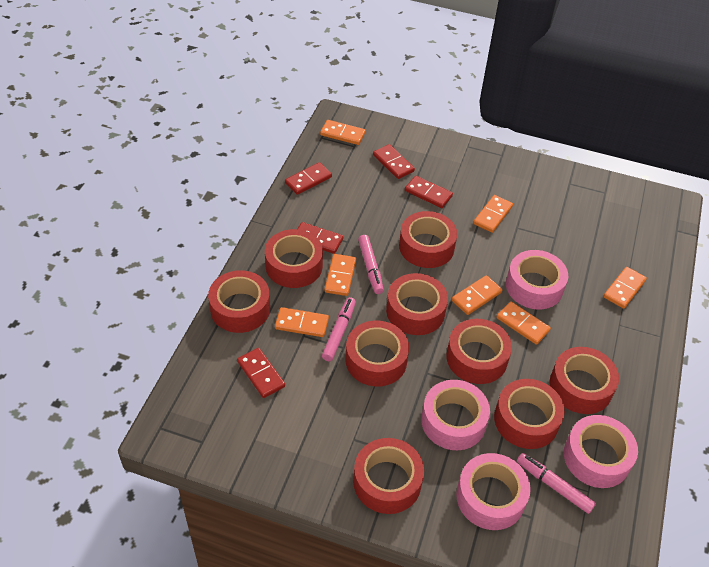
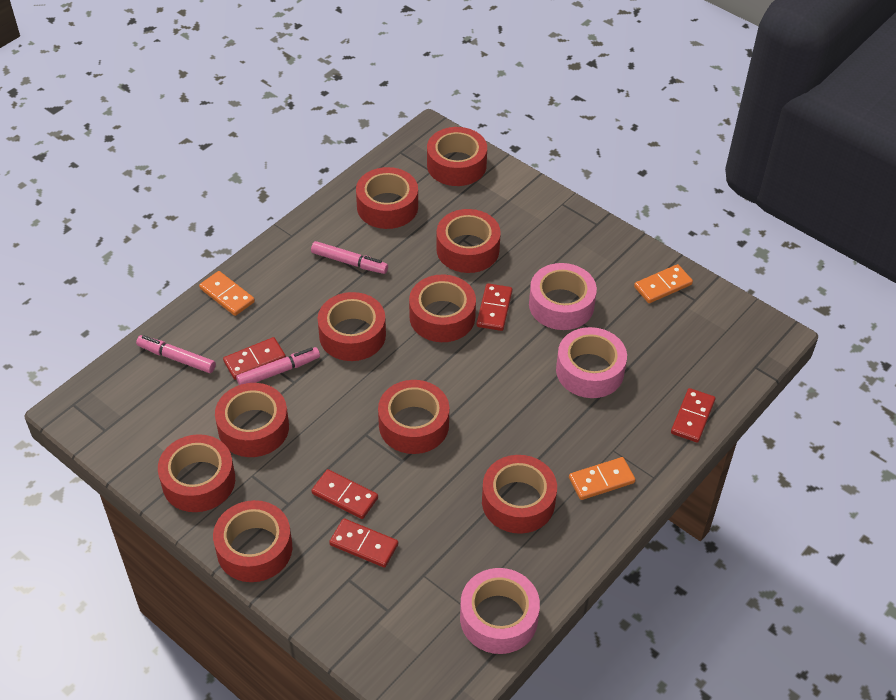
orange domino: 7 -> 3
pink tape: 4 -> 3
red tape: 9 -> 10

